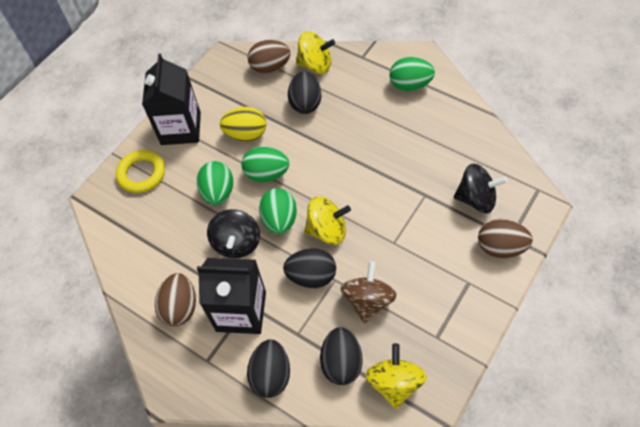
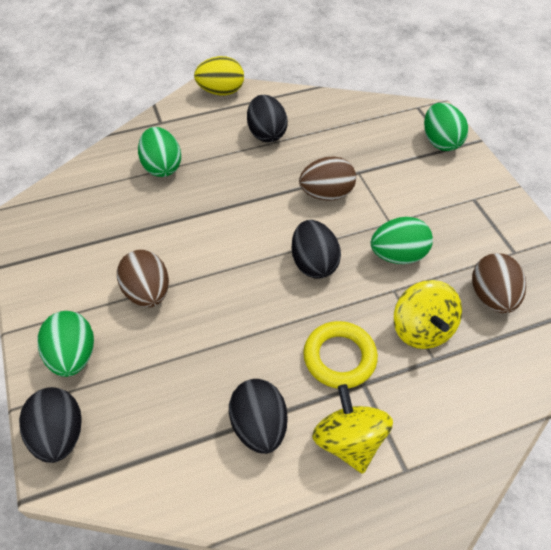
black carton: 2 -> 0
black spinning top: 2 -> 0
brown spinning top: 1 -> 0
yellow spinning top: 3 -> 2

